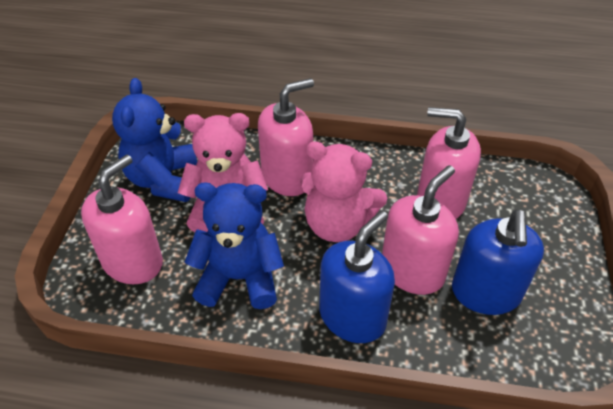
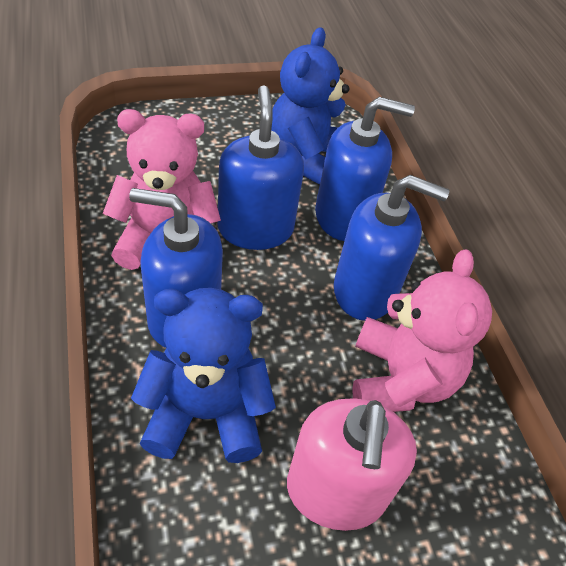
blue soap dispenser: 2 -> 4
pink soap dispenser: 4 -> 1

